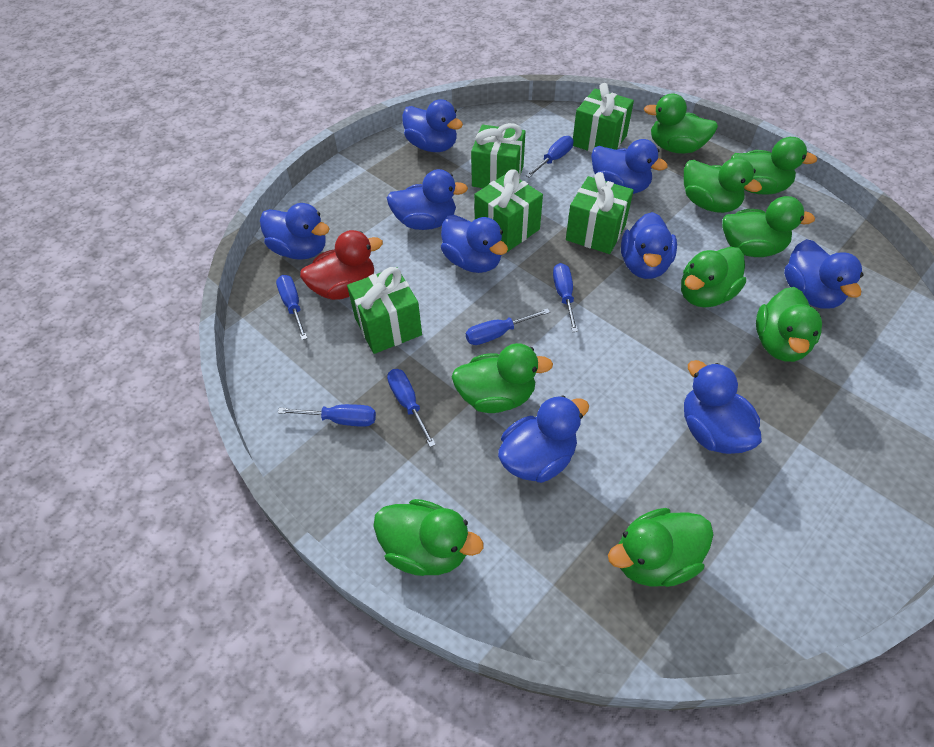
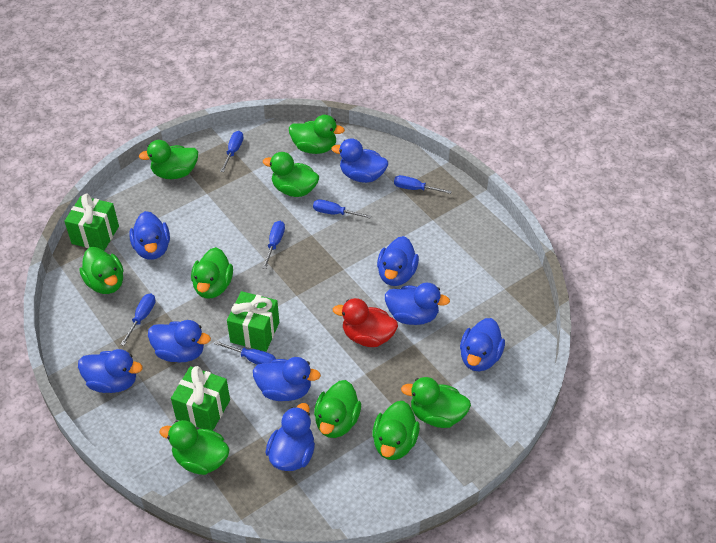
green gift: 5 -> 3

